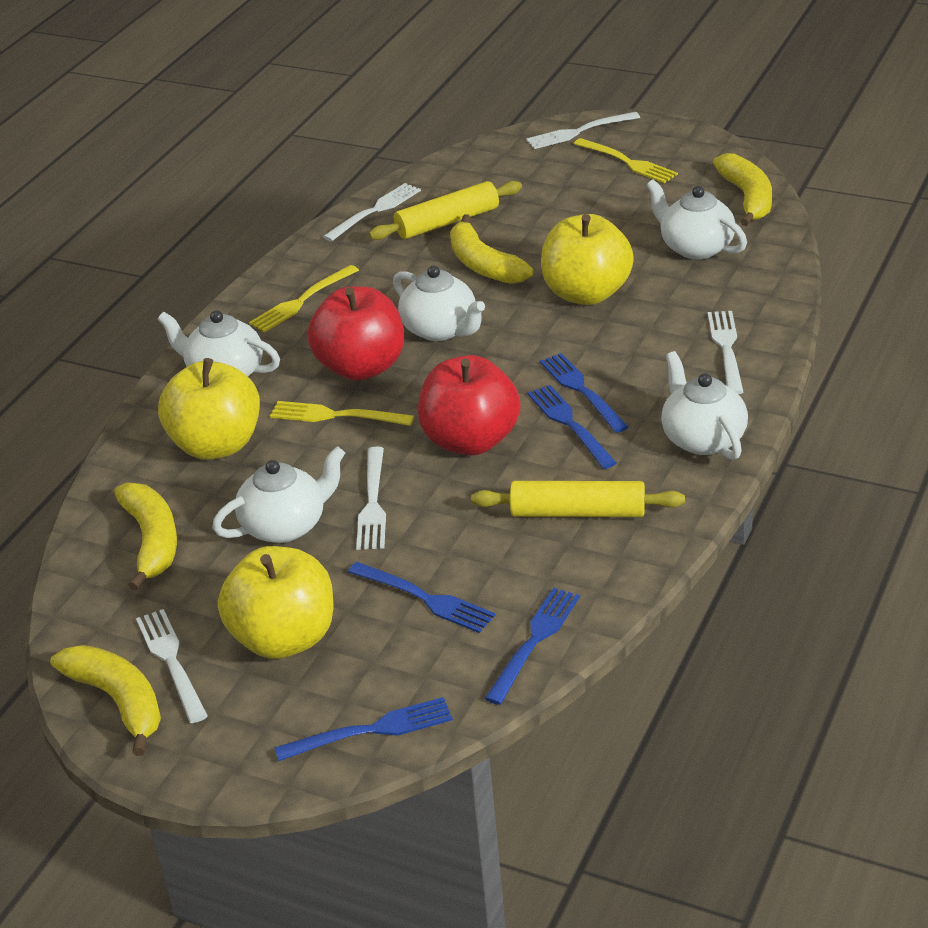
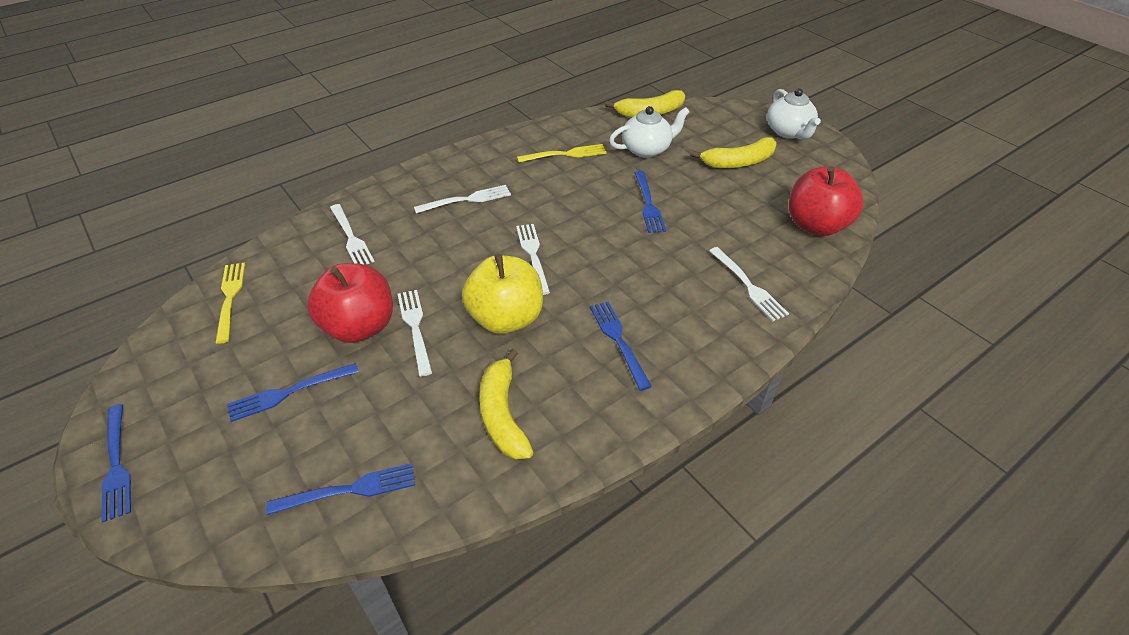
white teapot: 5 -> 2
yellow apple: 3 -> 1
yellow banana: 4 -> 3
yellow fork: 3 -> 2
yellow rolling pin: 2 -> 0

